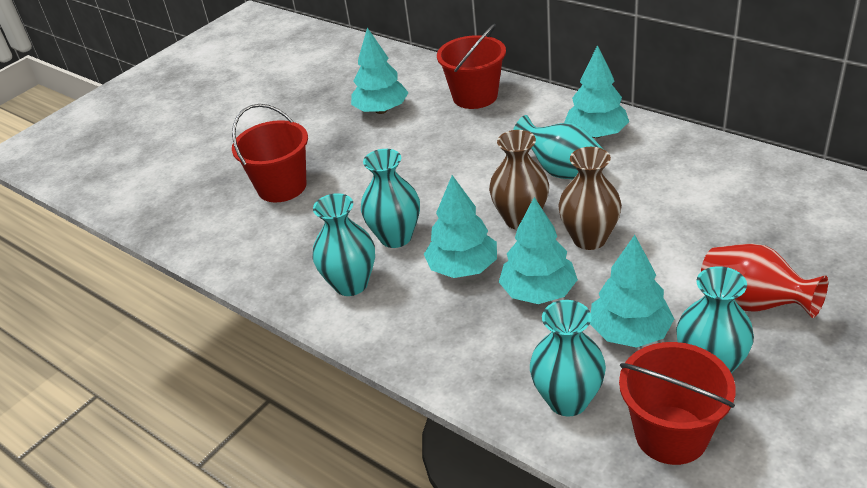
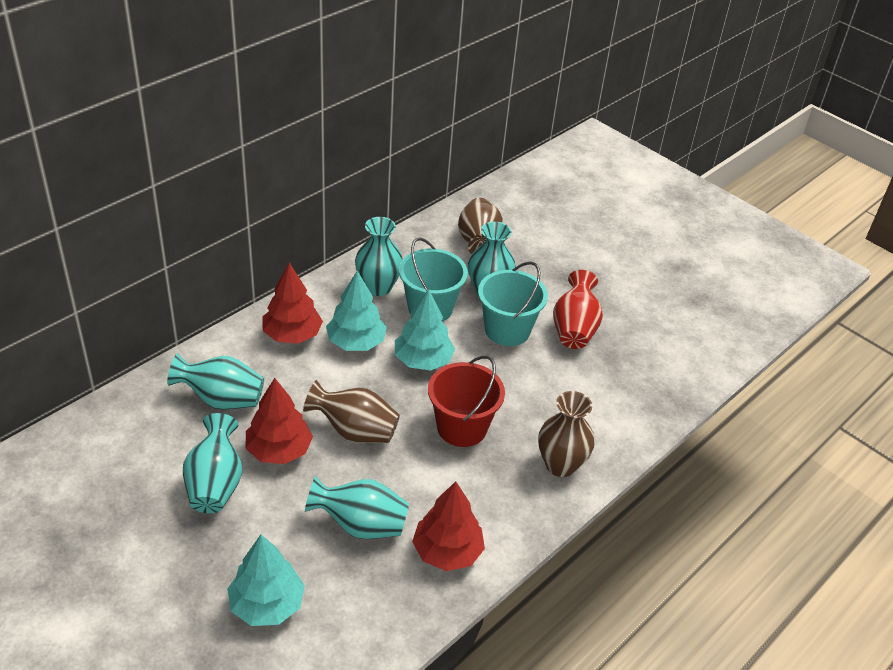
brown vase: 2 -> 3
red bucket: 3 -> 1
red tree: 0 -> 3
turquoise bucket: 0 -> 2
turquoise tree: 5 -> 3

